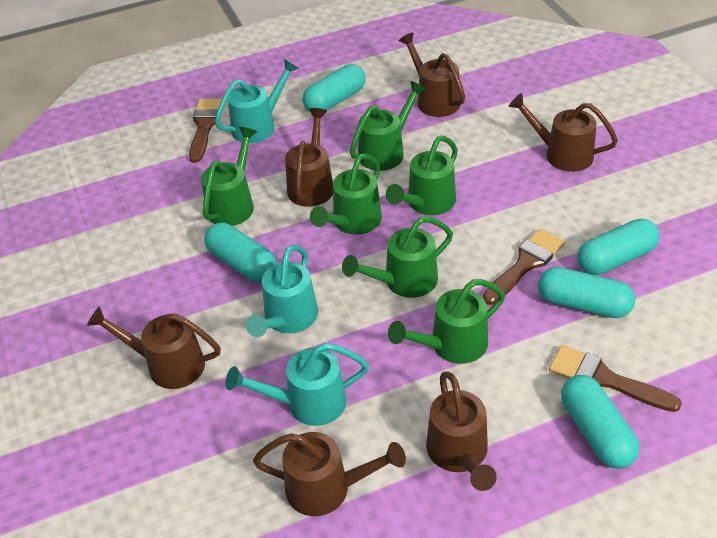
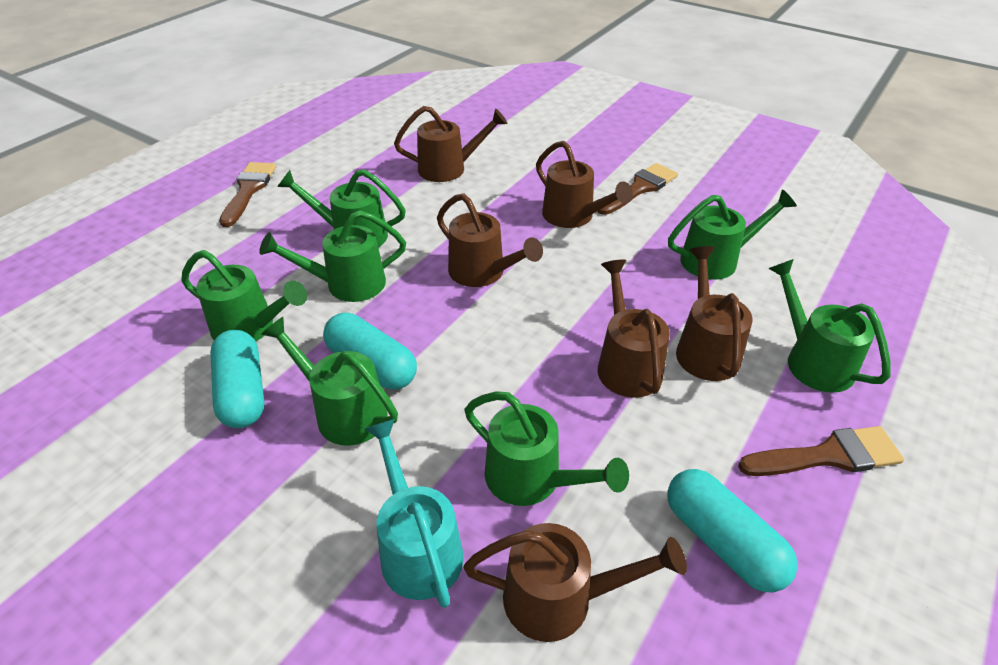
green watering can: 6 -> 7
turquoise capsule: 5 -> 3
turquoise watering can: 3 -> 1

